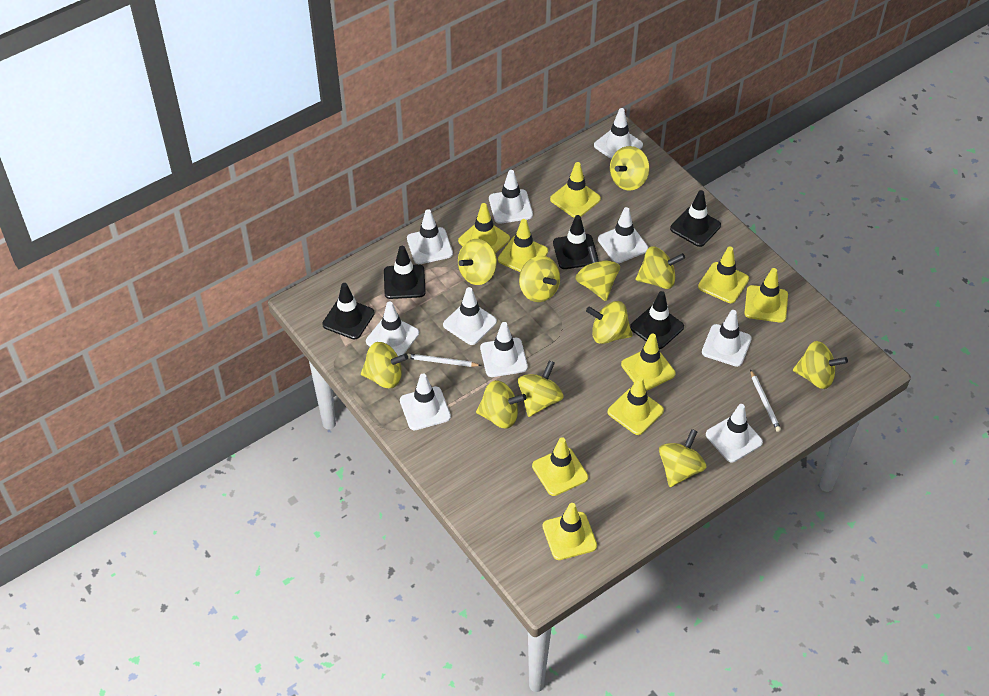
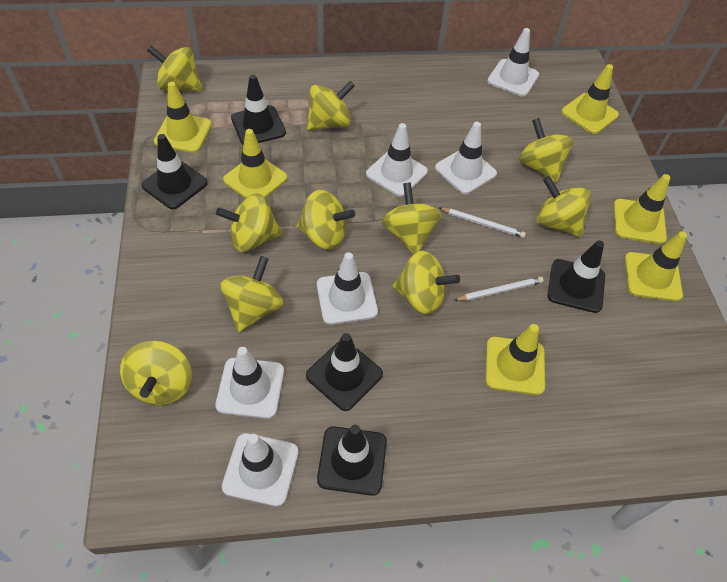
white traffic cone: 10 -> 6
yellow spinning top: 11 -> 10
yellow traffic cone: 9 -> 6

